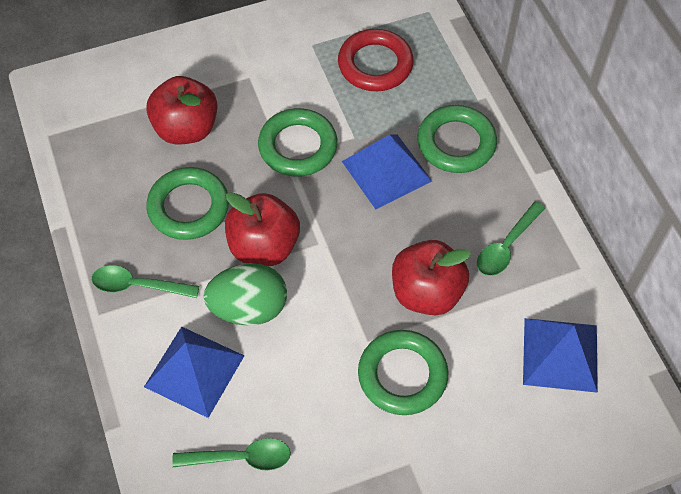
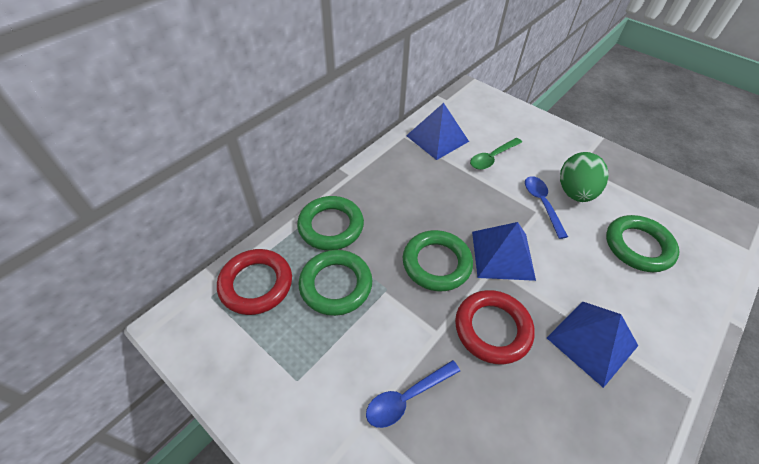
blue spoon: 0 -> 2
green spoon: 3 -> 1
red apple: 3 -> 0
red ring: 1 -> 2

